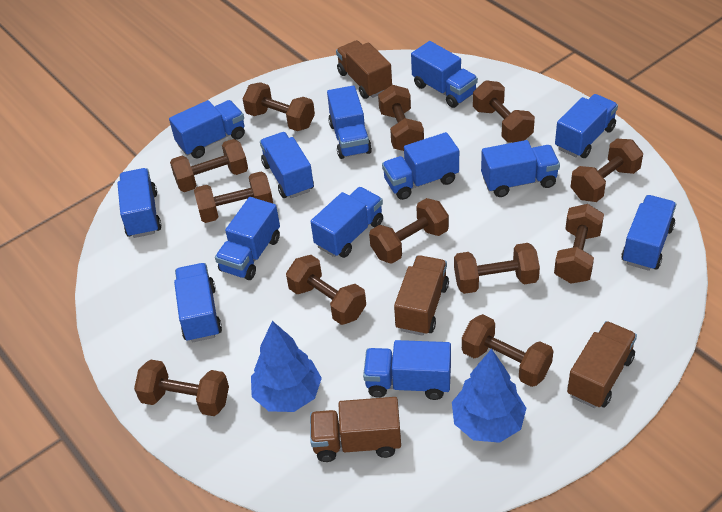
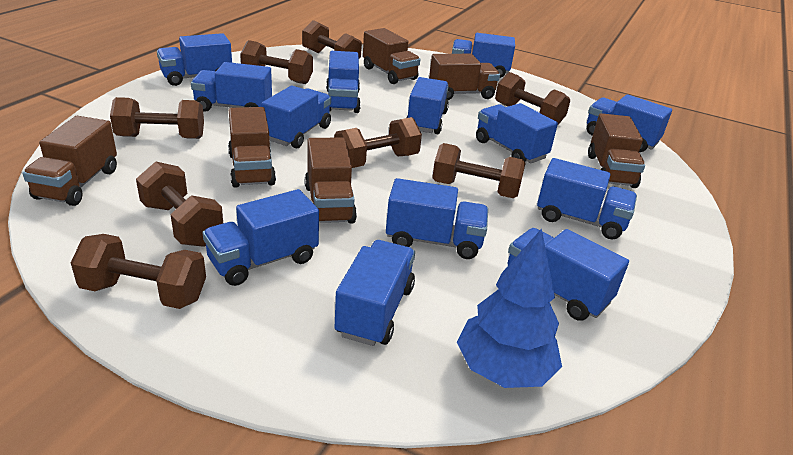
blue tree: 2 -> 1
brown dumbbell: 12 -> 8
brown truck: 4 -> 6

